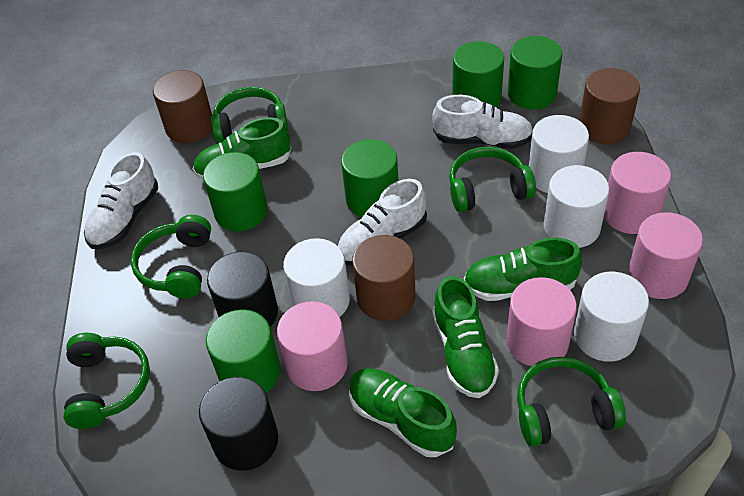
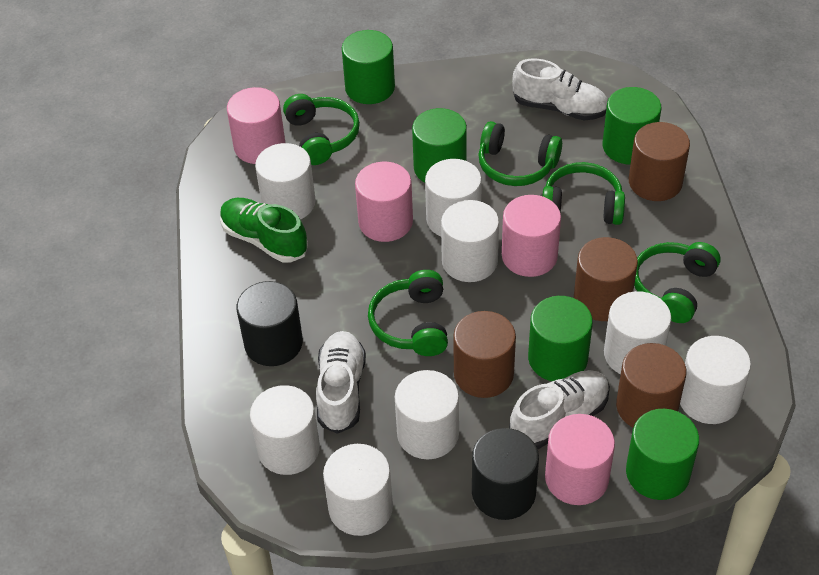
brown cylinder: 3 -> 4
green shoe: 4 -> 1
white cylinder: 4 -> 8

